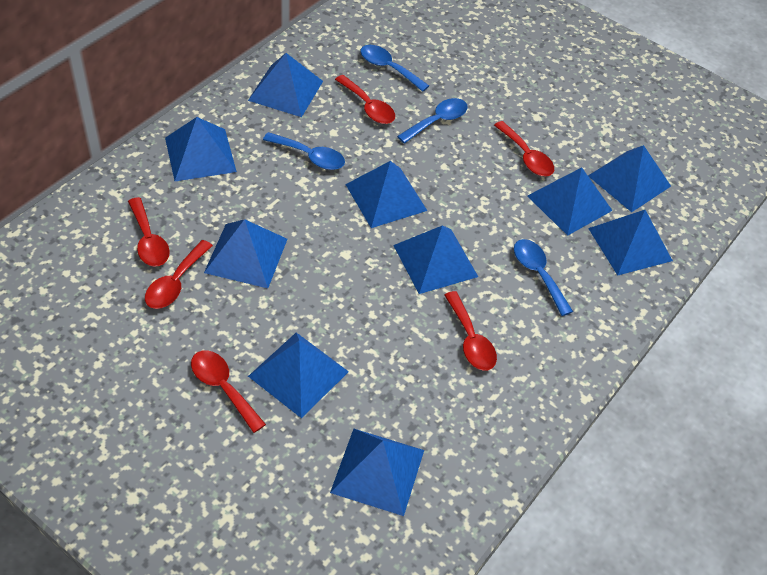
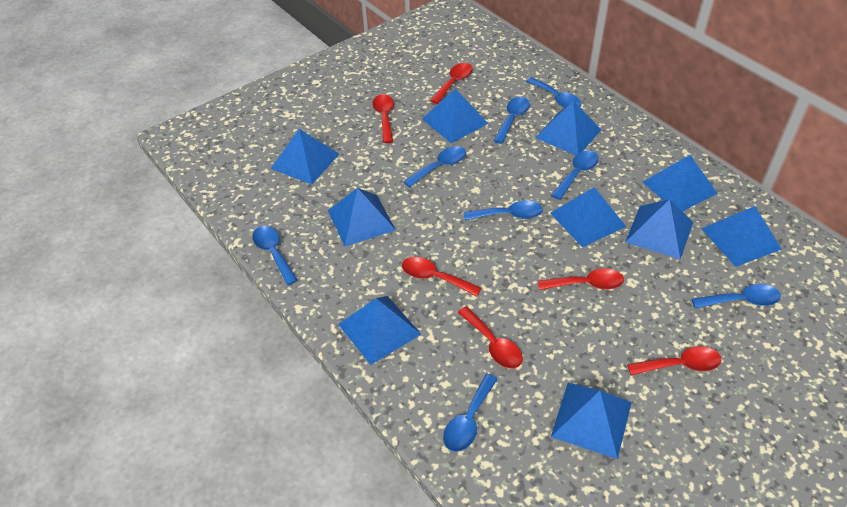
blue spoon: 4 -> 8

